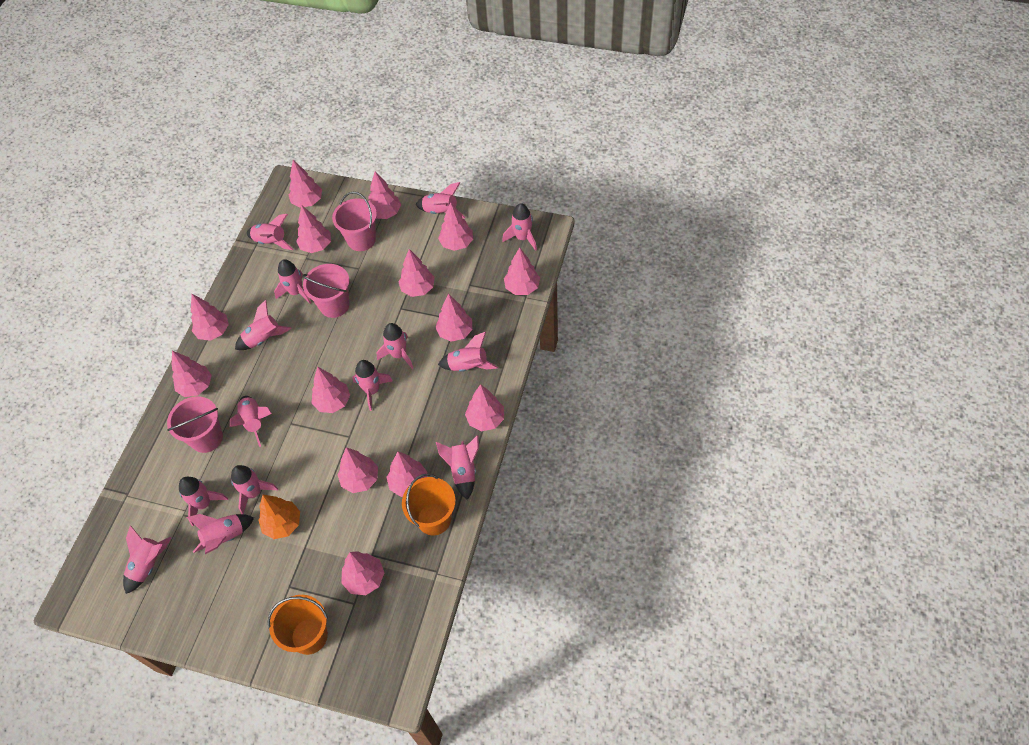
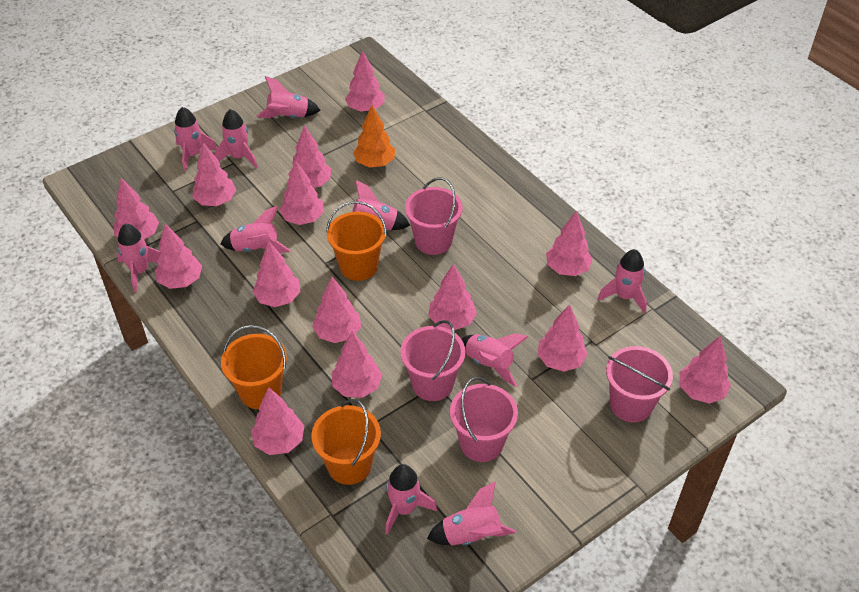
orange bucket: 2 -> 3
pink bucket: 3 -> 4
pink rocket: 14 -> 10

